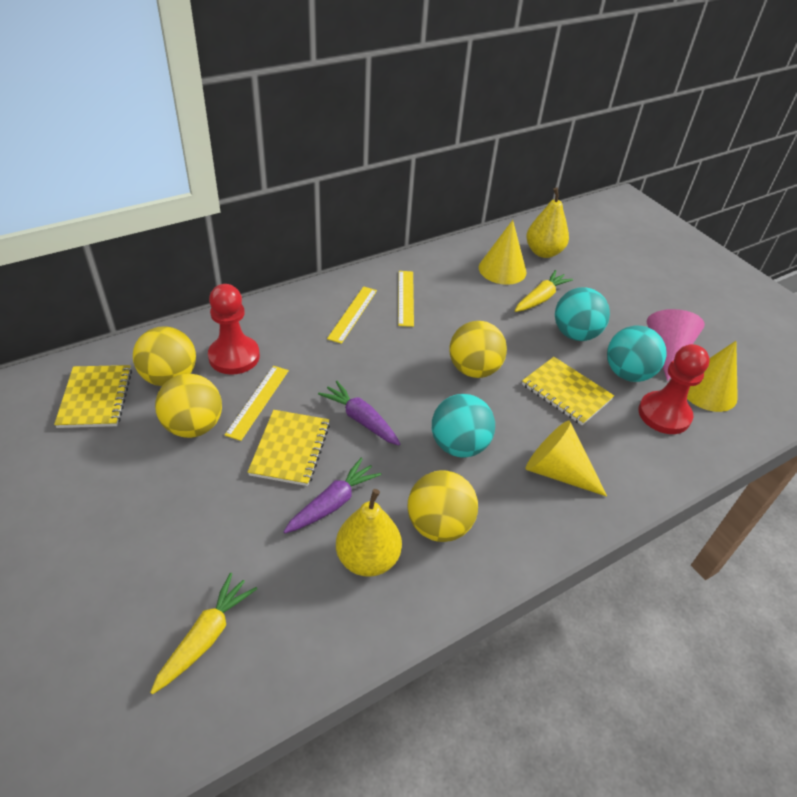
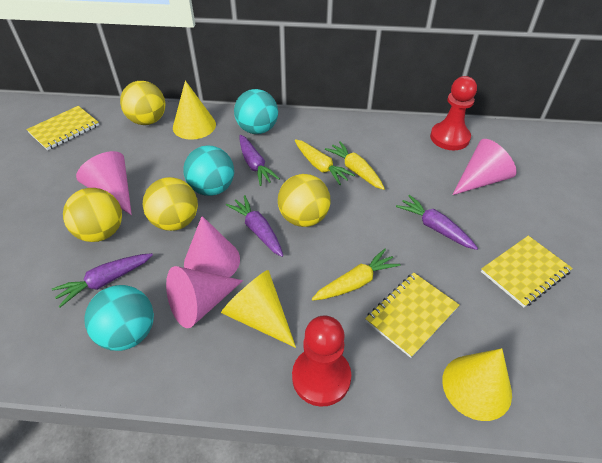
pink cone: 1 -> 4
purple carrot: 2 -> 4
yellow carrot: 2 -> 3
yellow pear: 2 -> 0
yellow ruler: 3 -> 0

